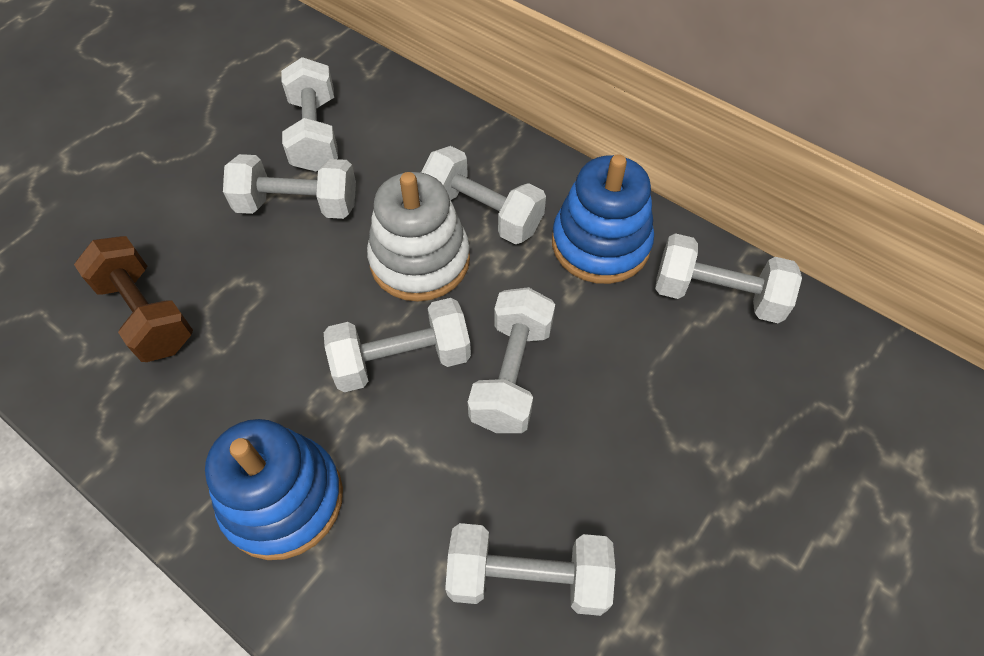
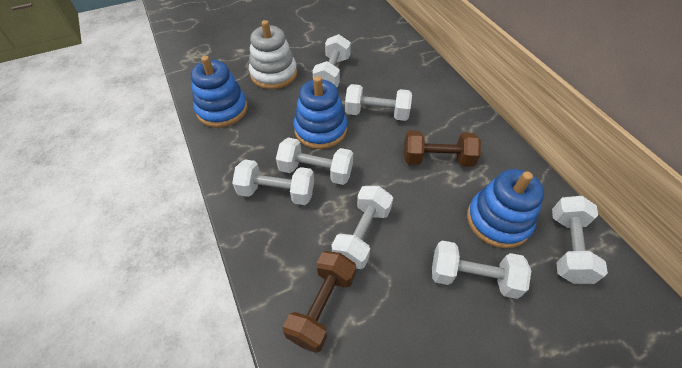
blue stacking toy: 2 -> 3
brown dumbbell: 1 -> 2

